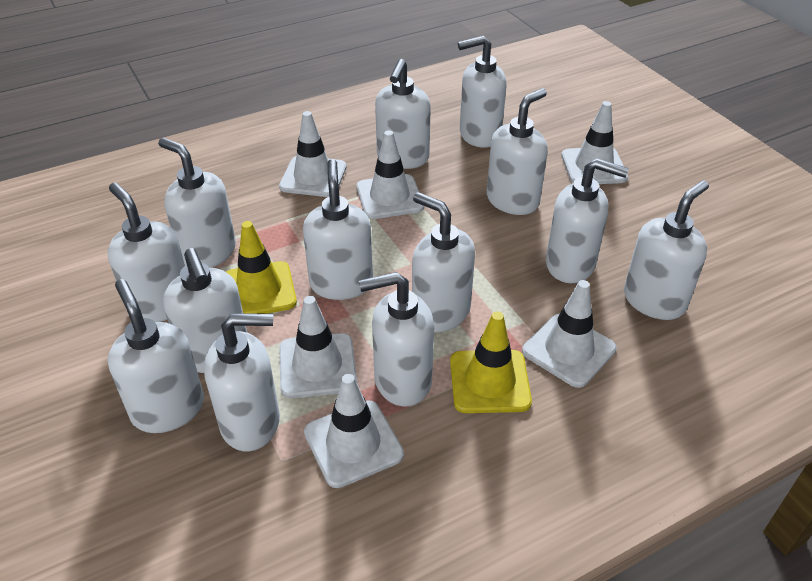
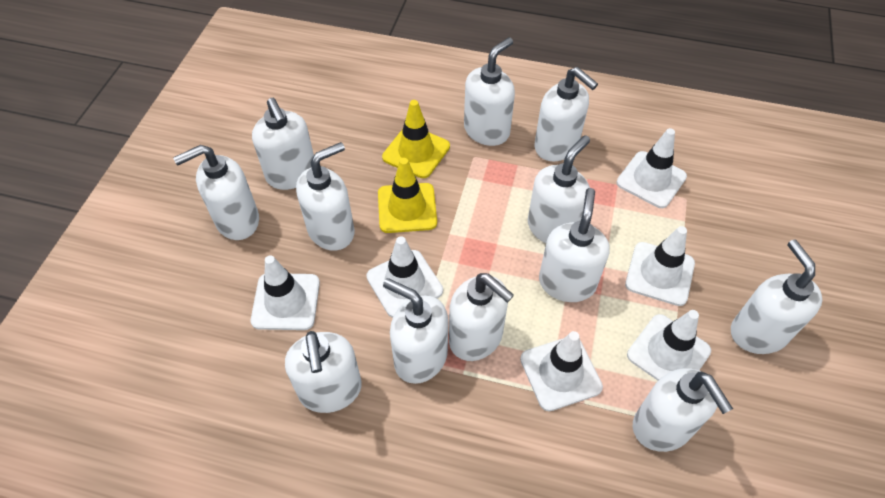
white soap dispenser: 13 -> 12

